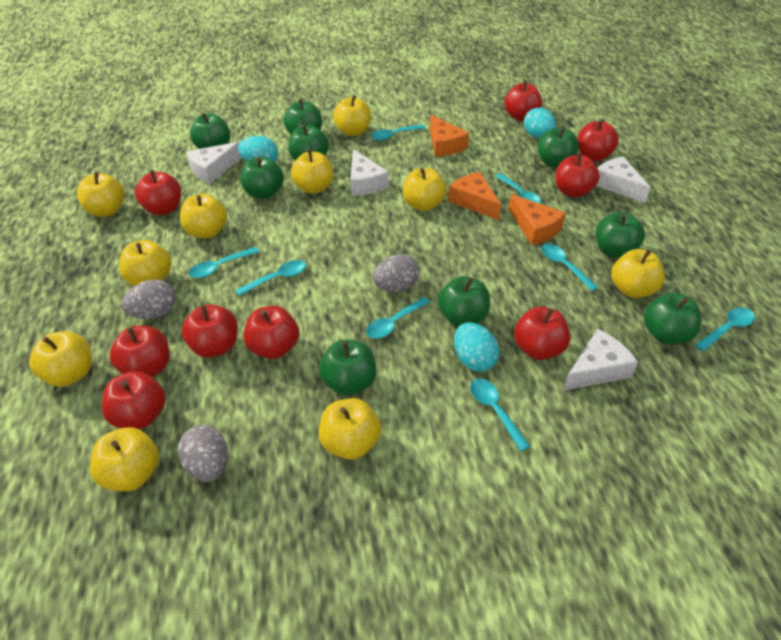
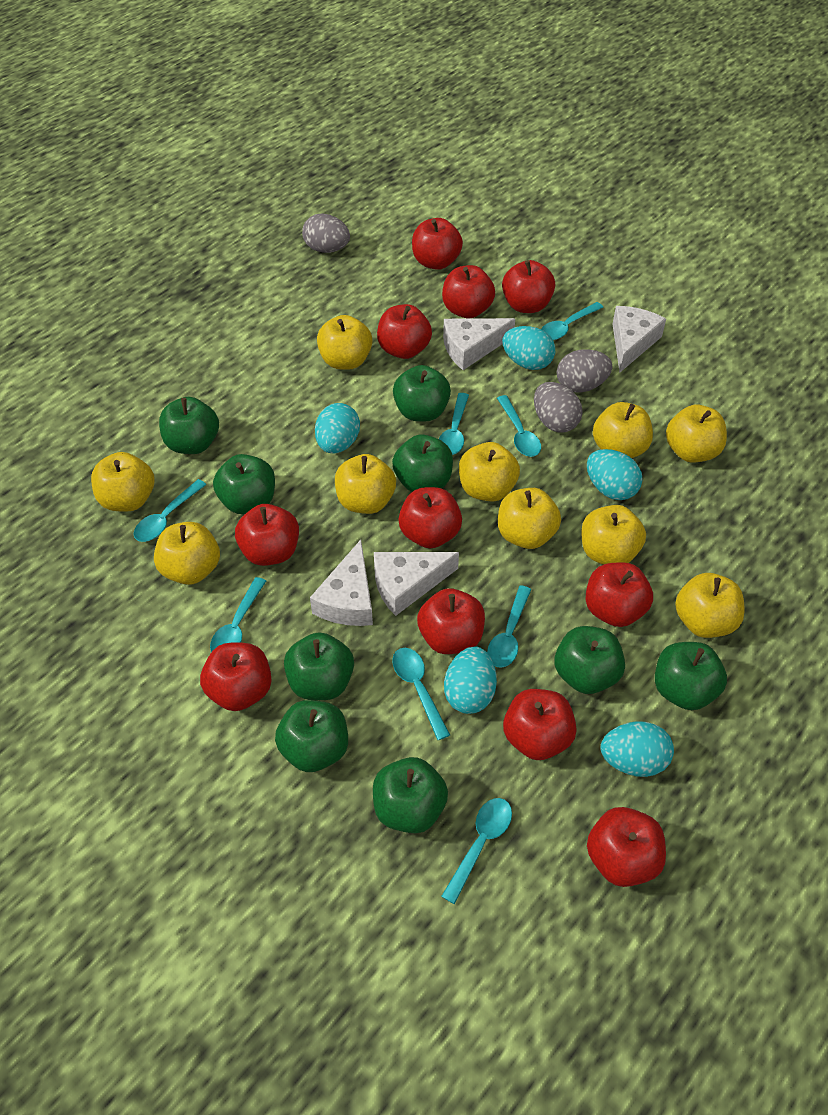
orange cheese: 3 -> 0
red apple: 9 -> 11
turquoise egg: 3 -> 5

